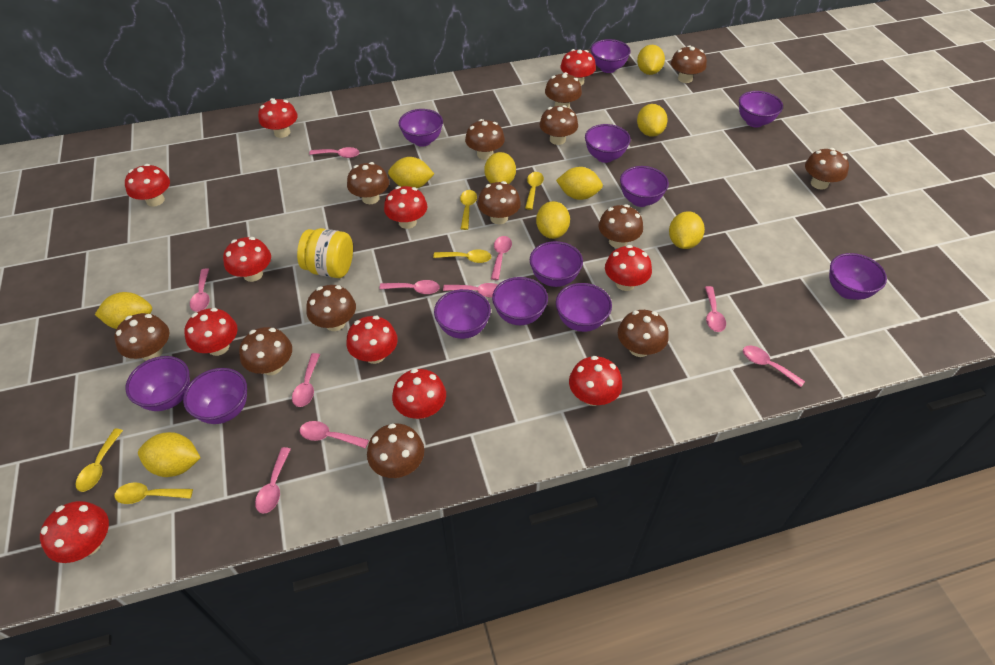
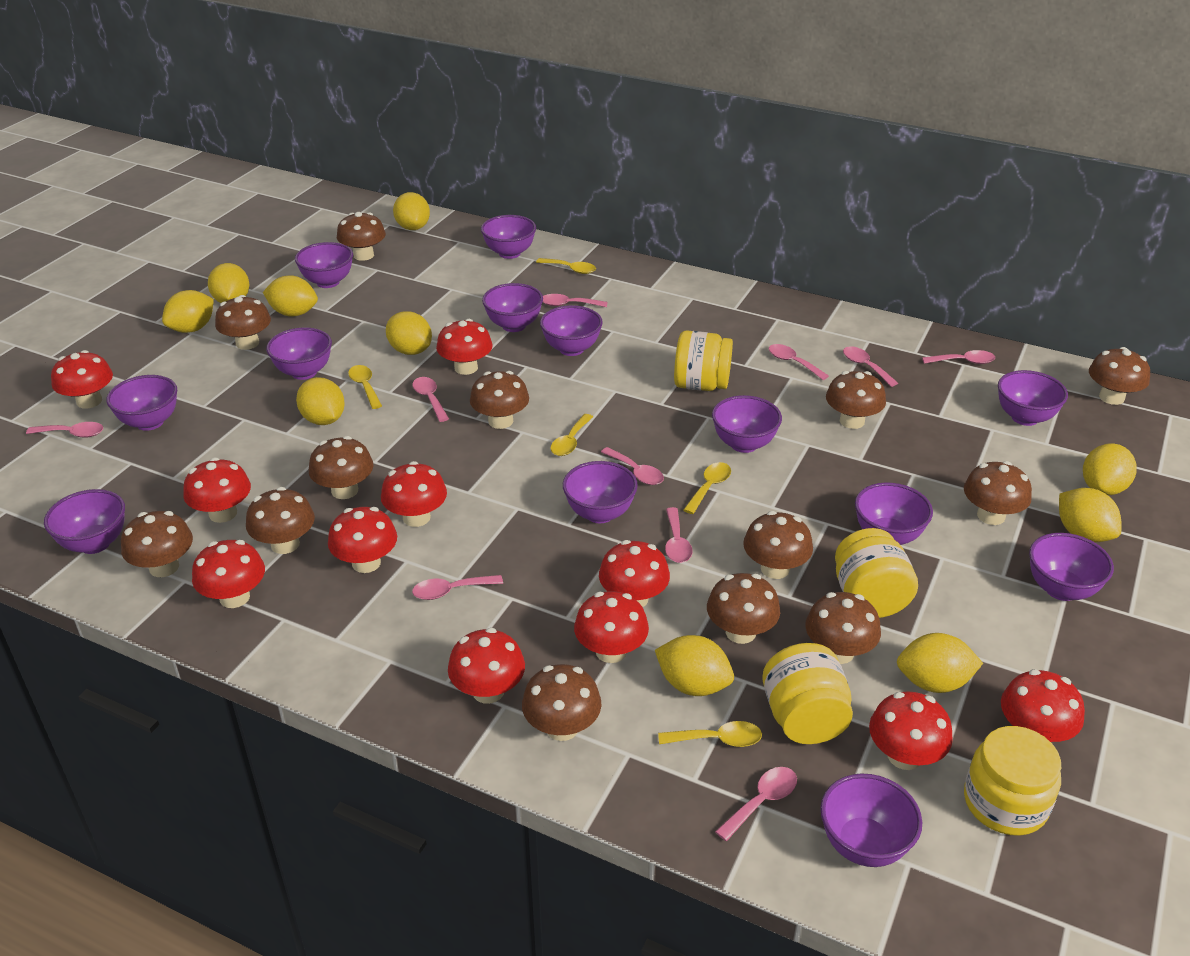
purple bowl: 12 -> 13
yellow jar: 1 -> 4
yellow lemon: 9 -> 10

